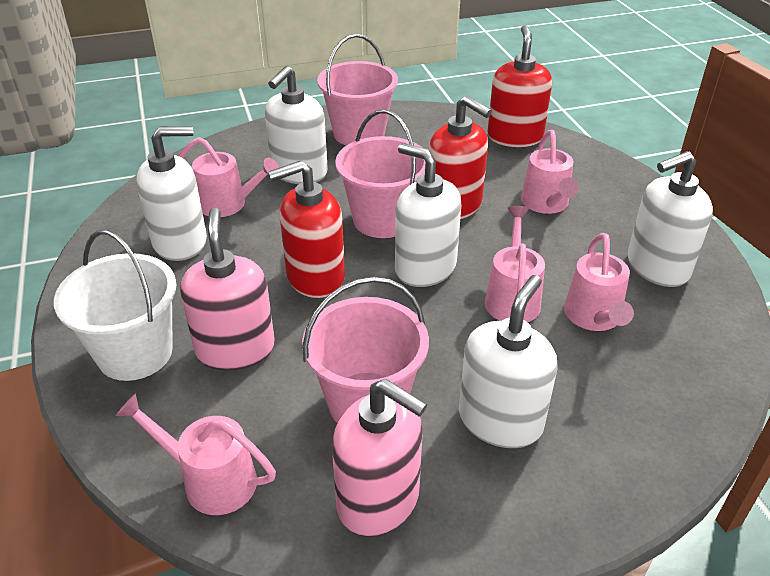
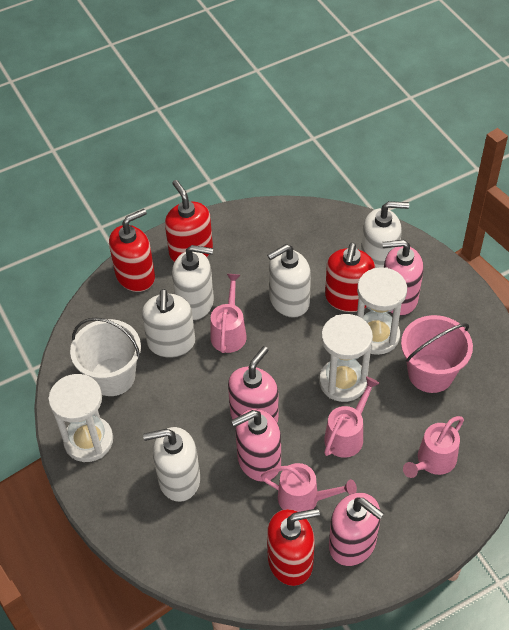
pink bucket: 3 -> 1
pink soap dispenser: 2 -> 4
pink watering can: 5 -> 4
red soap dispenser: 3 -> 4
white hourglass: 0 -> 3

